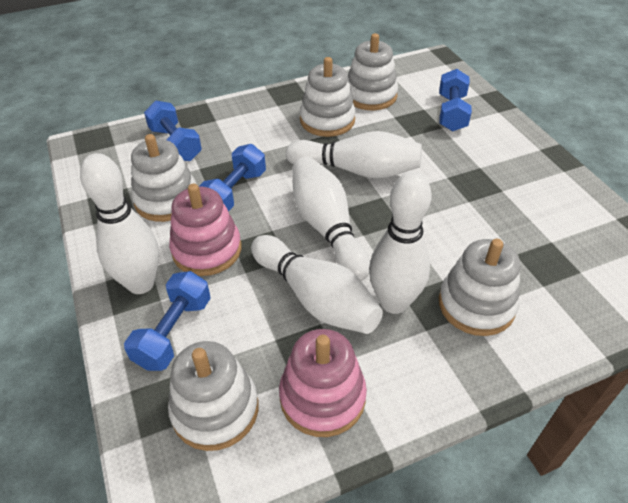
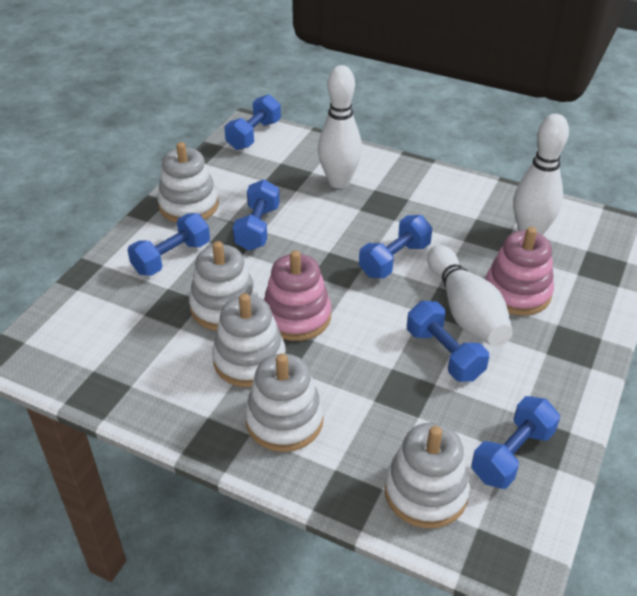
blue dumbbell: 4 -> 6
white bowling pin: 5 -> 3

